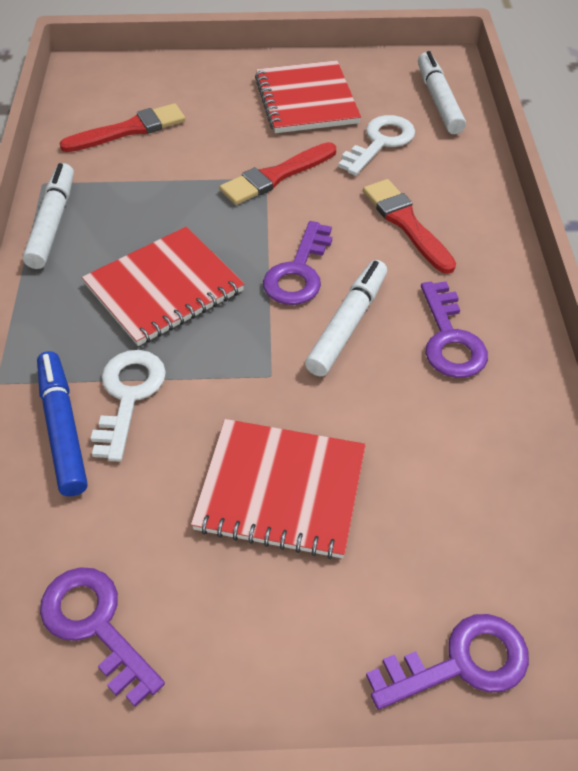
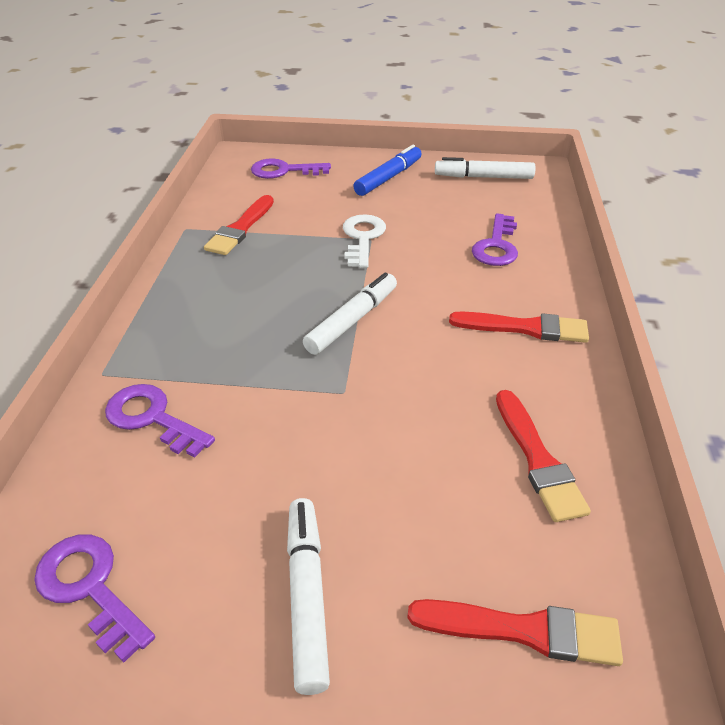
red brush: 3 -> 4
red notebook: 3 -> 0
white key: 2 -> 1

